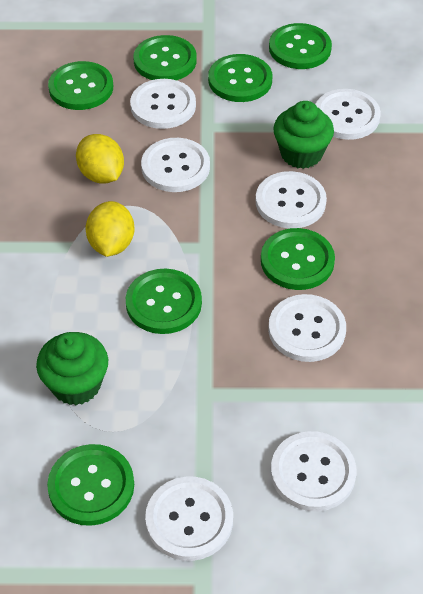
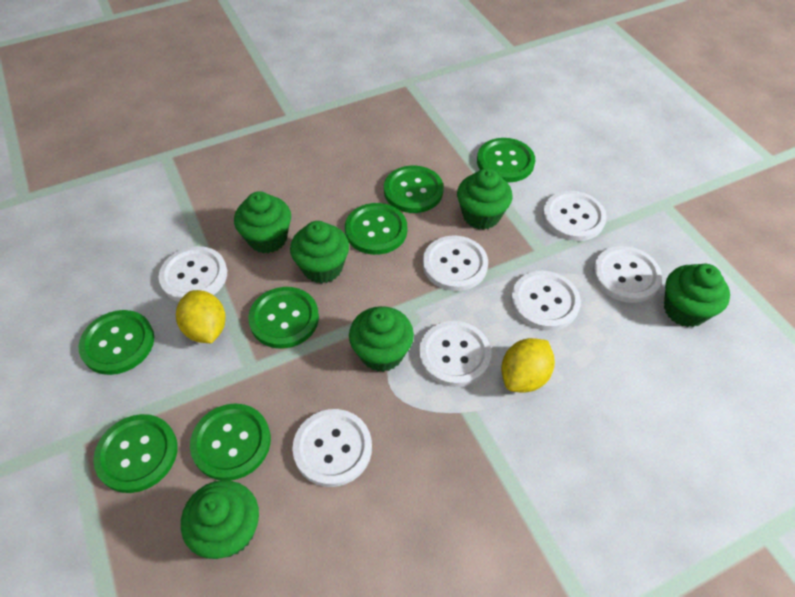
green cupcake: 2 -> 6

